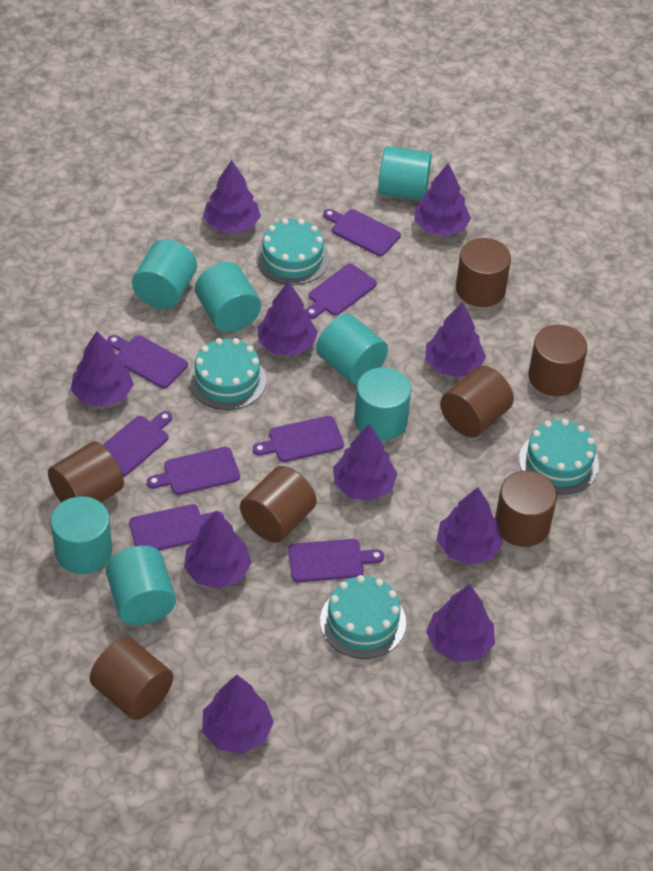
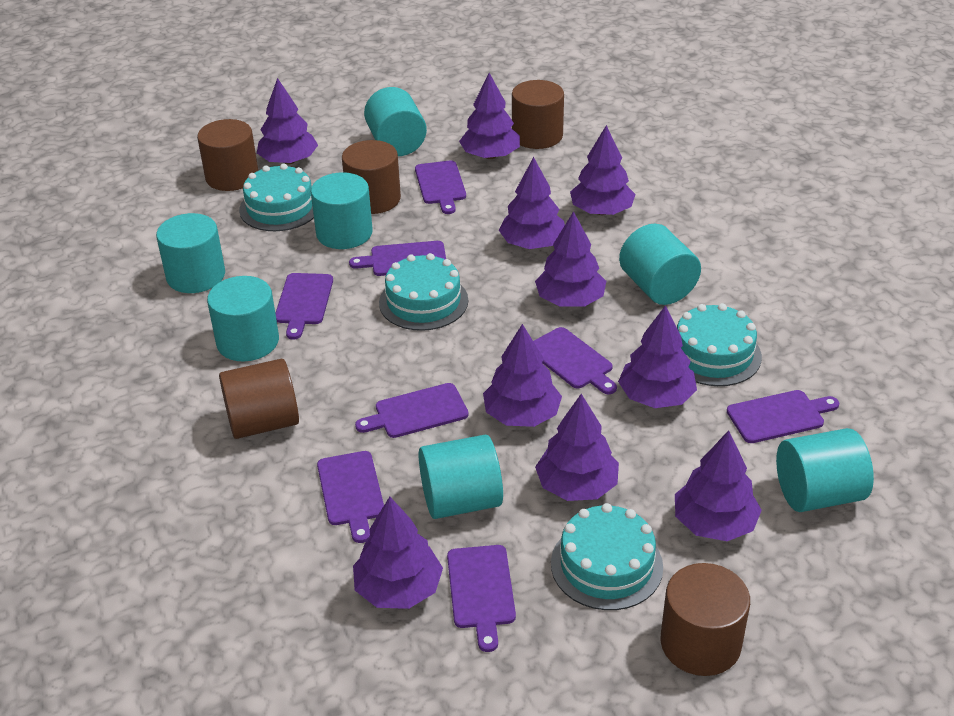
brown cylinder: 7 -> 5

